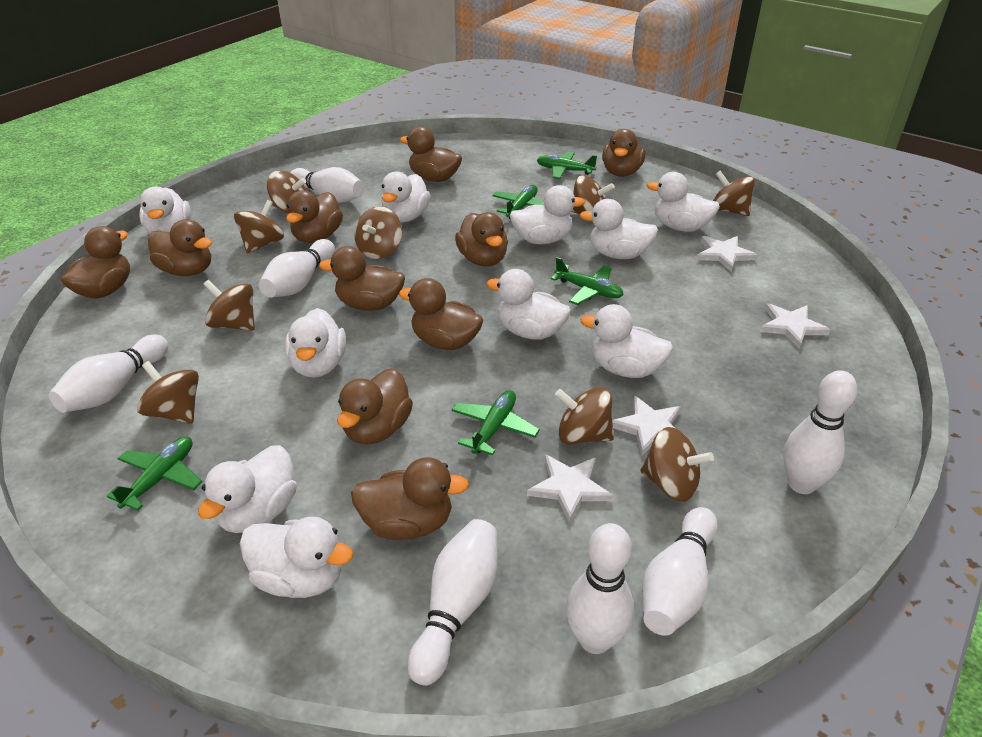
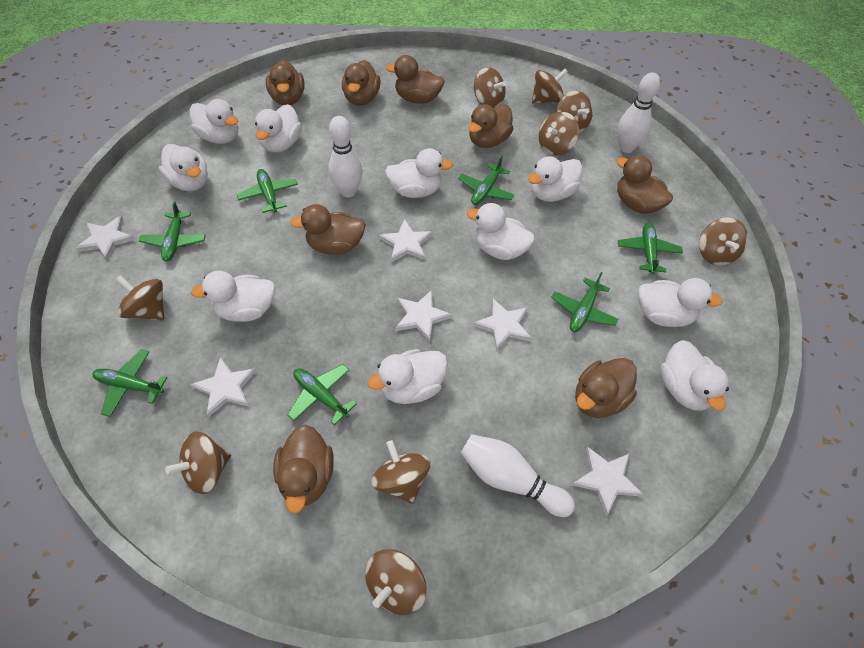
brown duck: 10 -> 8
green plane: 5 -> 7
white bowling pin: 7 -> 3
white star: 4 -> 6

